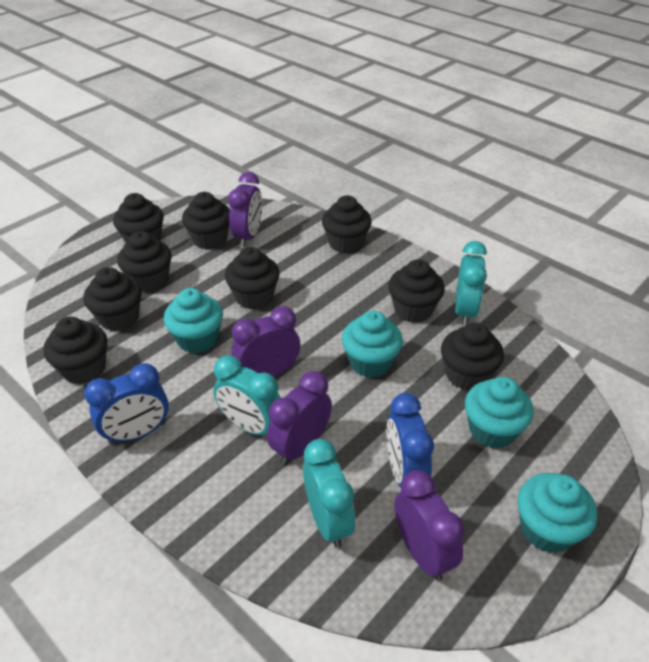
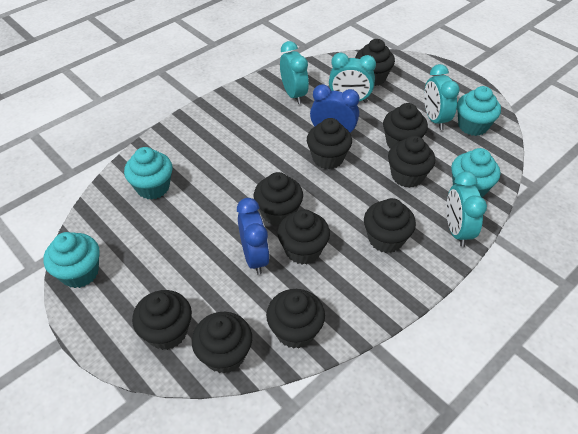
black cupcake: 9 -> 10
purple clock: 4 -> 0
turquoise clock: 3 -> 4

